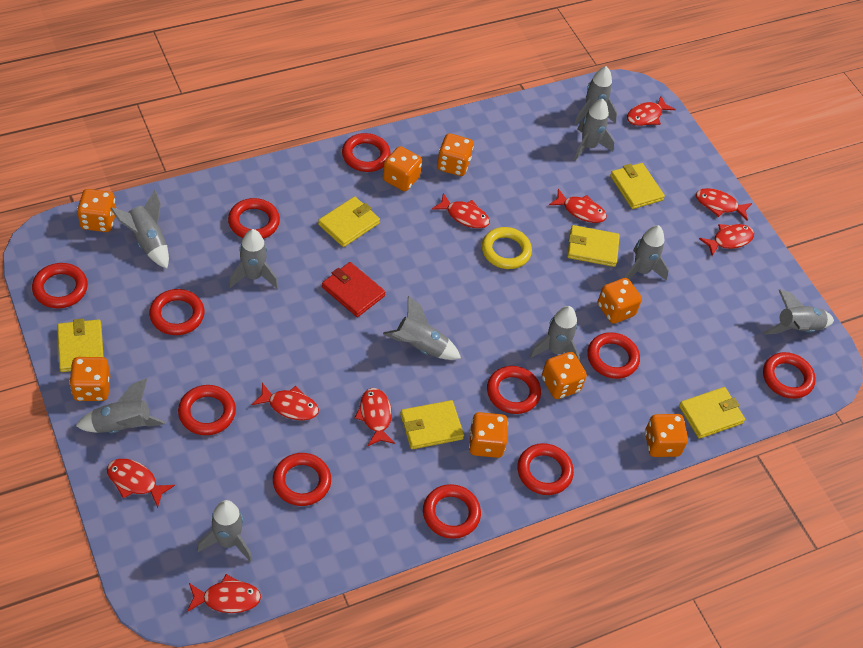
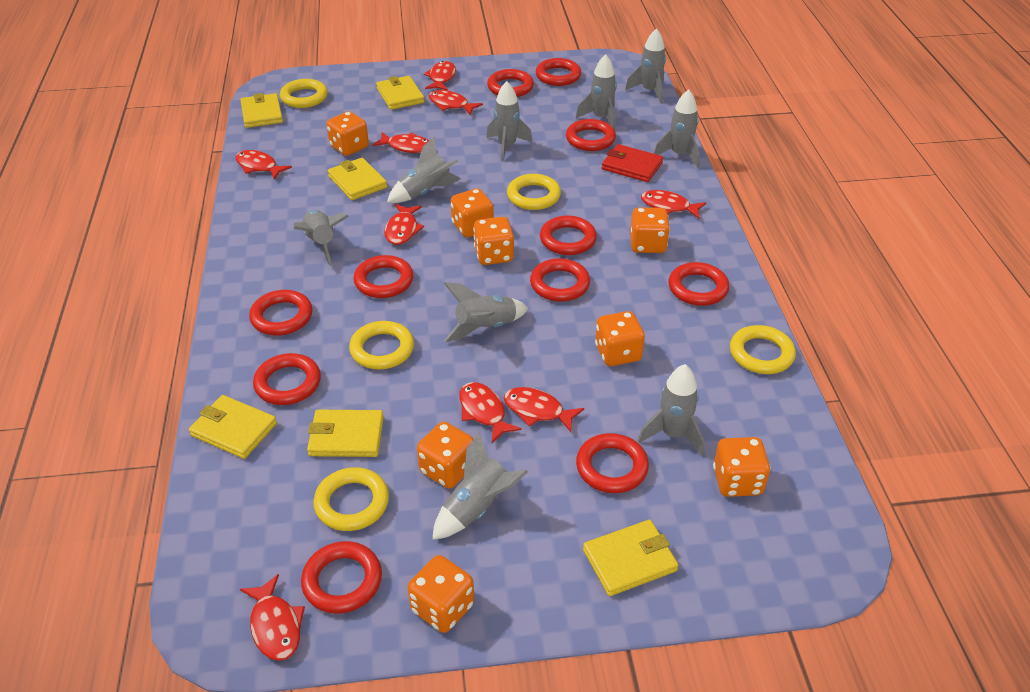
grey rocket: 10 -> 9
yellow ring: 1 -> 5

